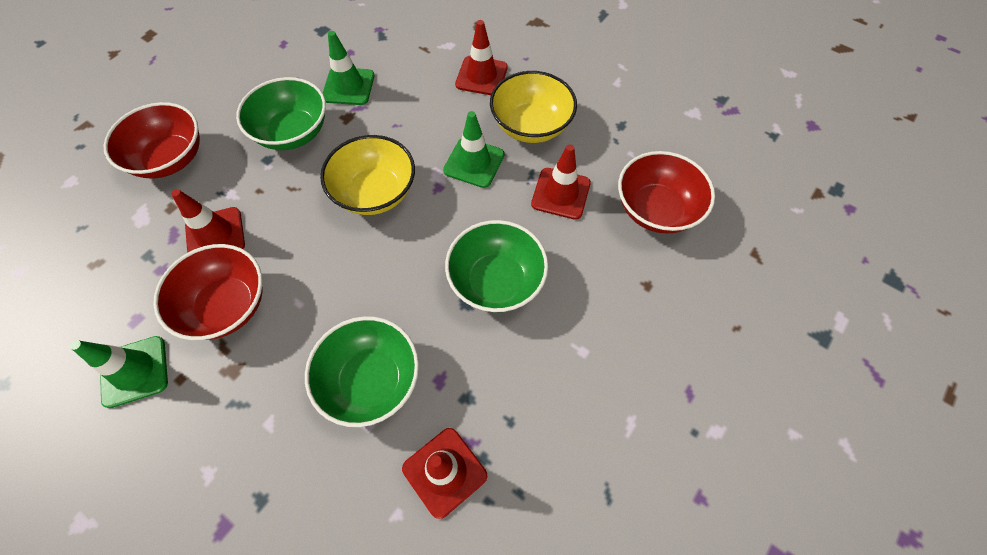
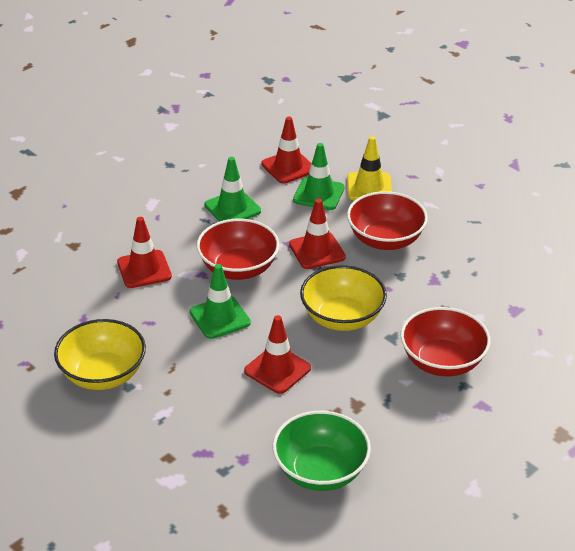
green bowl: 3 -> 1
yellow traffic cone: 0 -> 1

